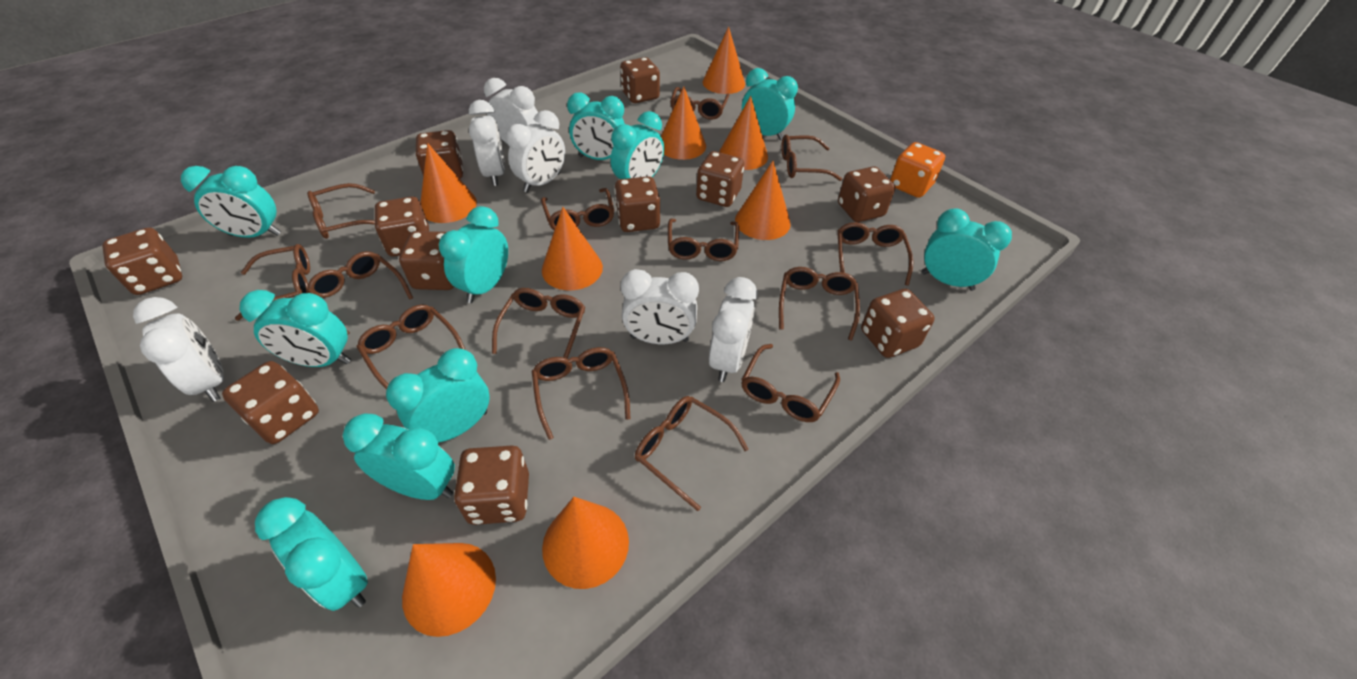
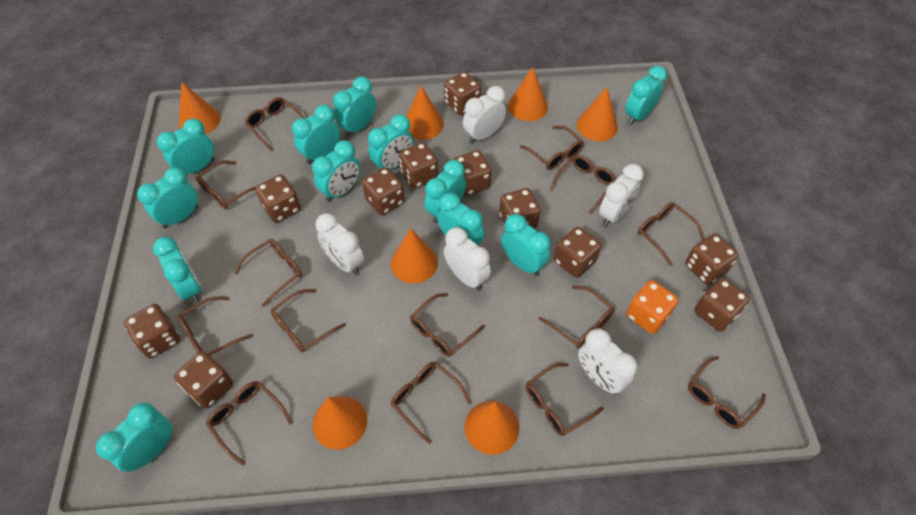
orange cone: 8 -> 7
turquoise clock: 10 -> 12
white clock: 6 -> 5

